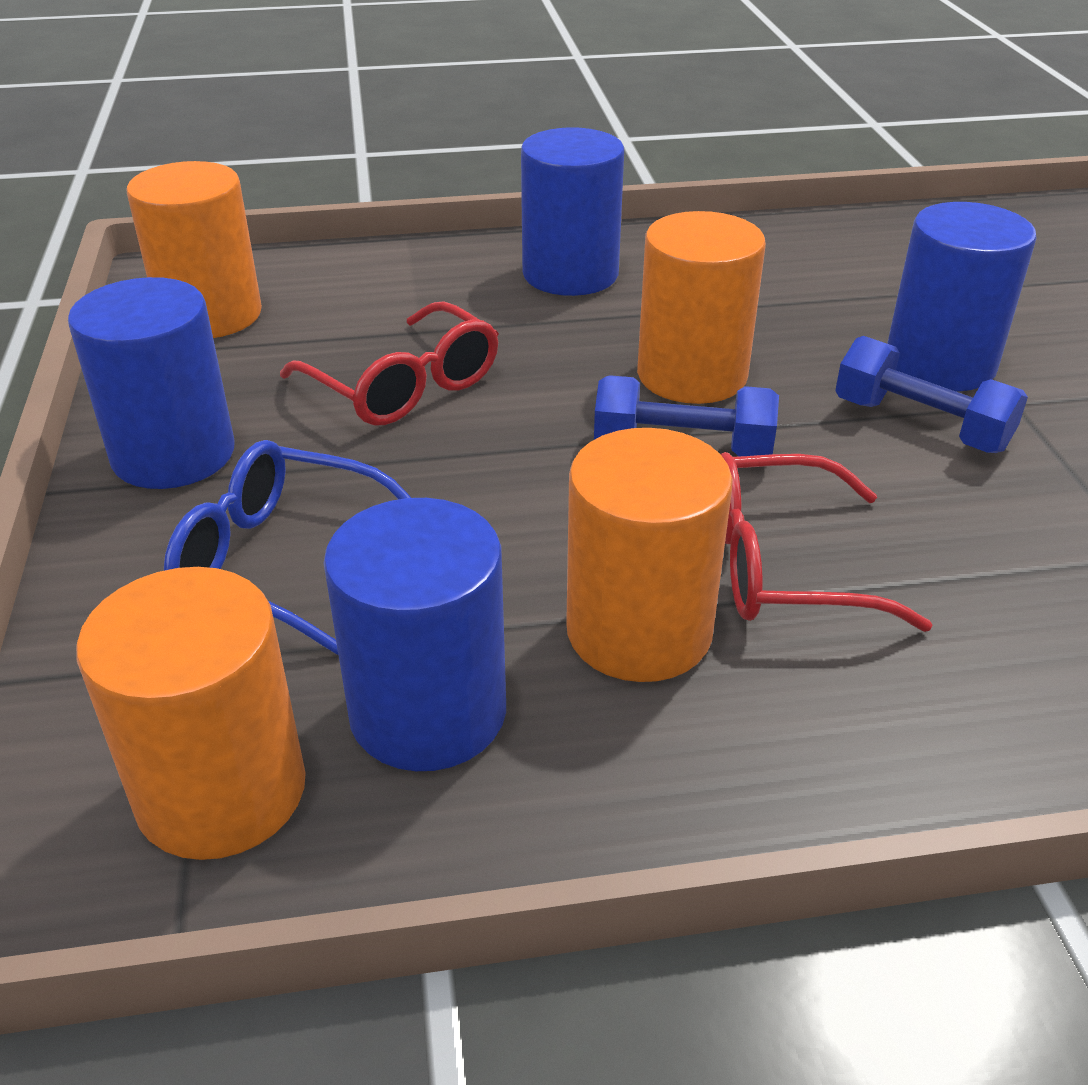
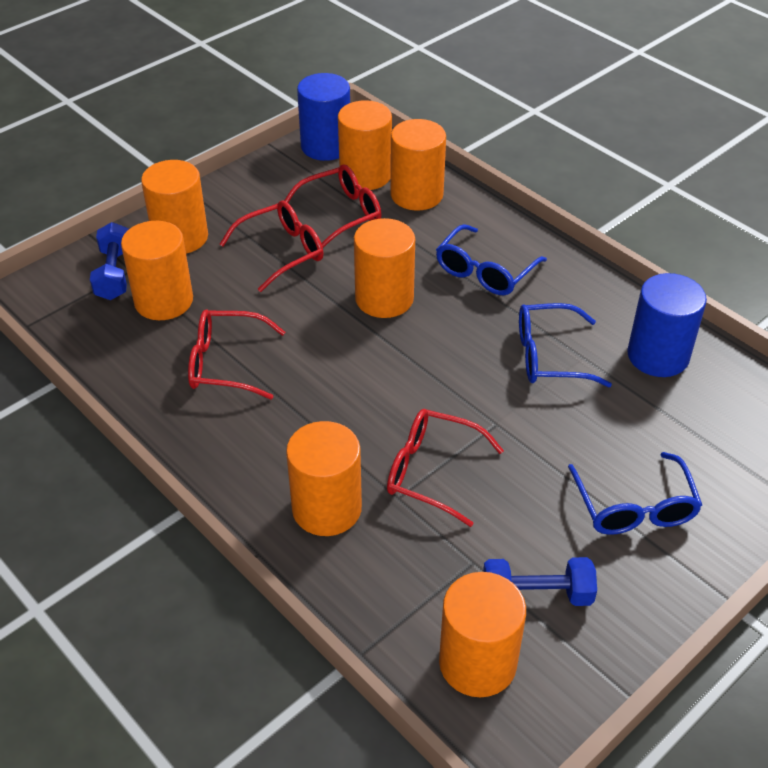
blue cylinder: 4 -> 2
blue glasses: 1 -> 3
orange cylinder: 4 -> 7
red glasses: 2 -> 4

